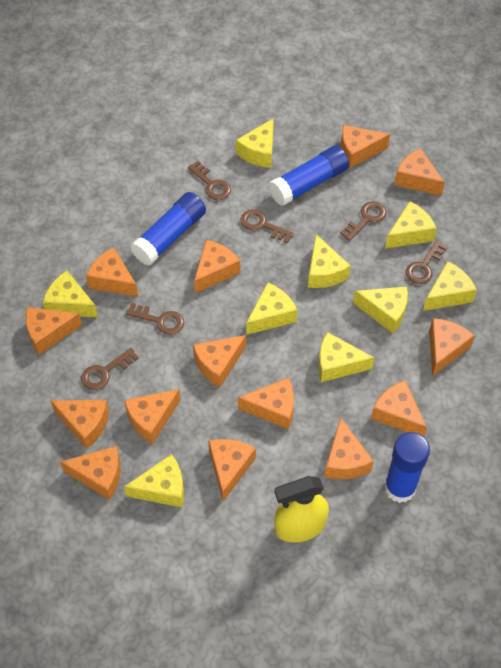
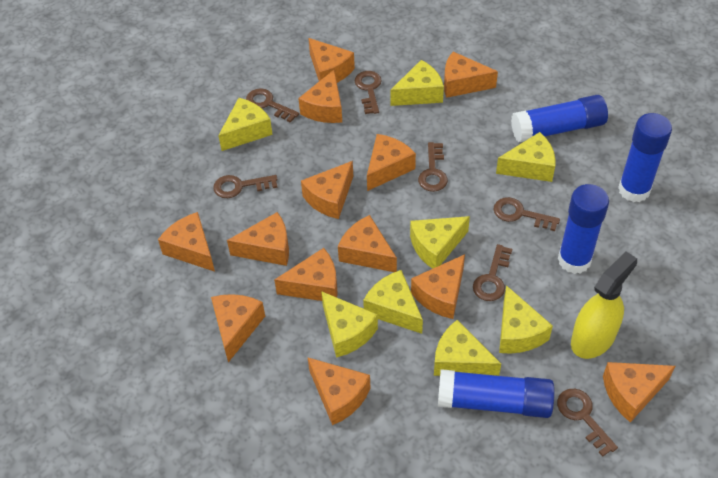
blue glue stick: 3 -> 4
brown key: 6 -> 7
orange cheese: 14 -> 13
yellow cheese: 9 -> 8

